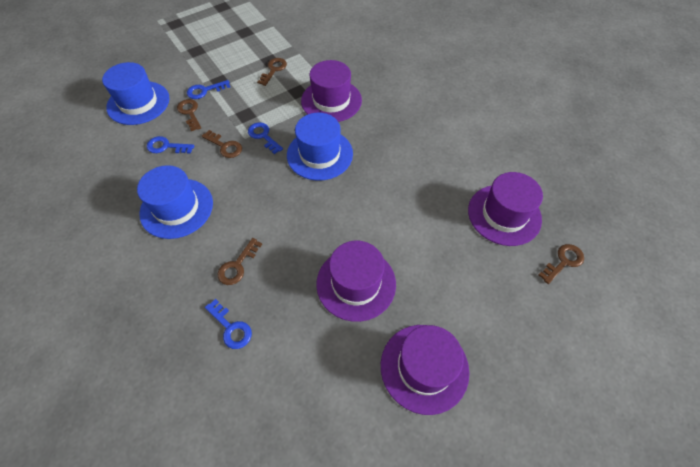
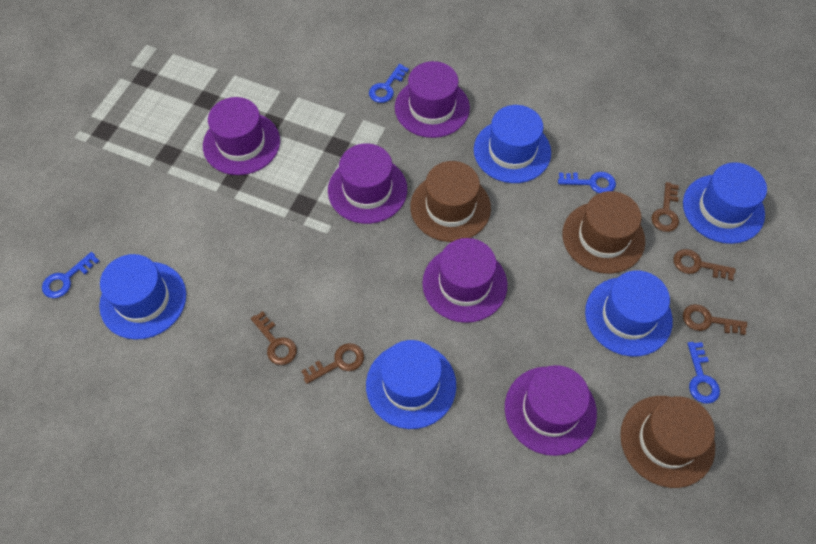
blue hat: 3 -> 5
brown hat: 0 -> 3
purple hat: 4 -> 5

